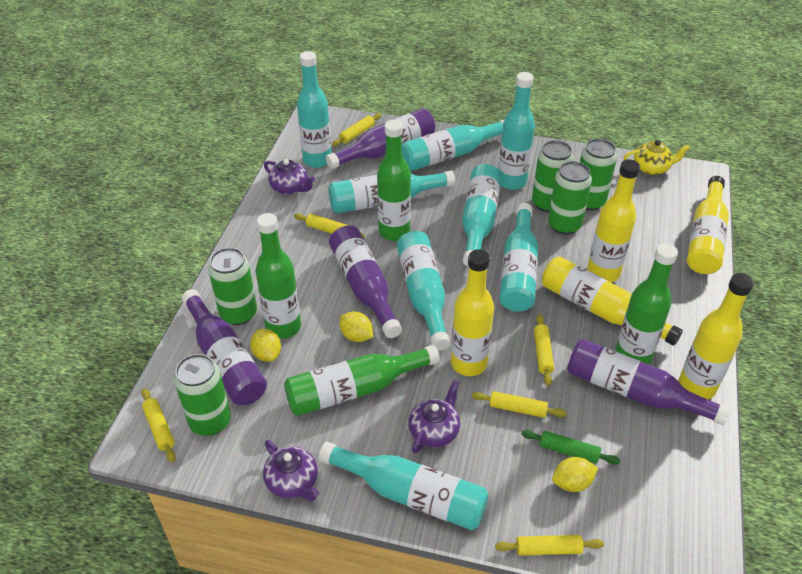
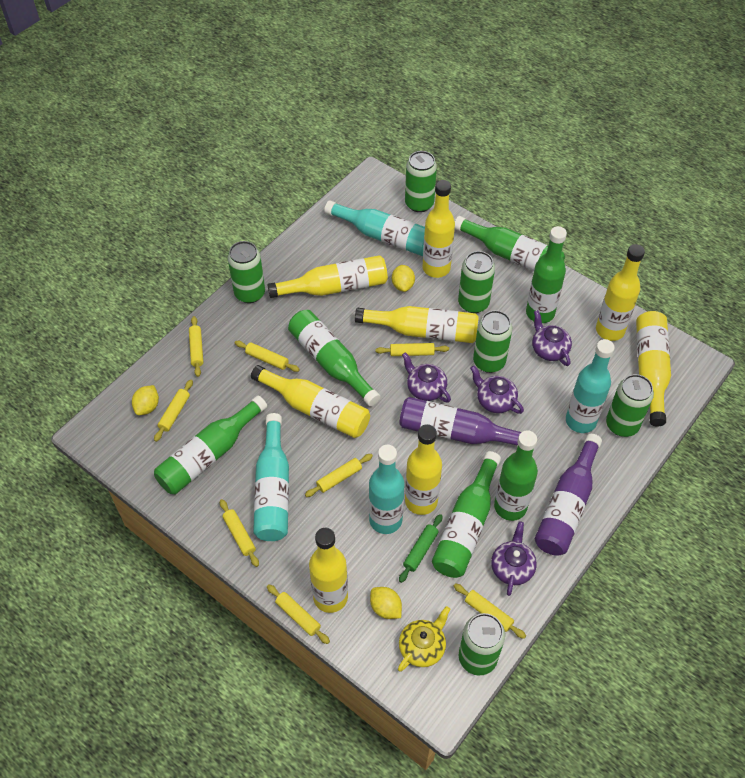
green bottle: 4 -> 6
green can: 5 -> 6
purple bottle: 4 -> 2
purple teapot: 3 -> 4
turquoise bottle: 8 -> 4
yellow bottle: 5 -> 8
yellow rolling pin: 6 -> 8

